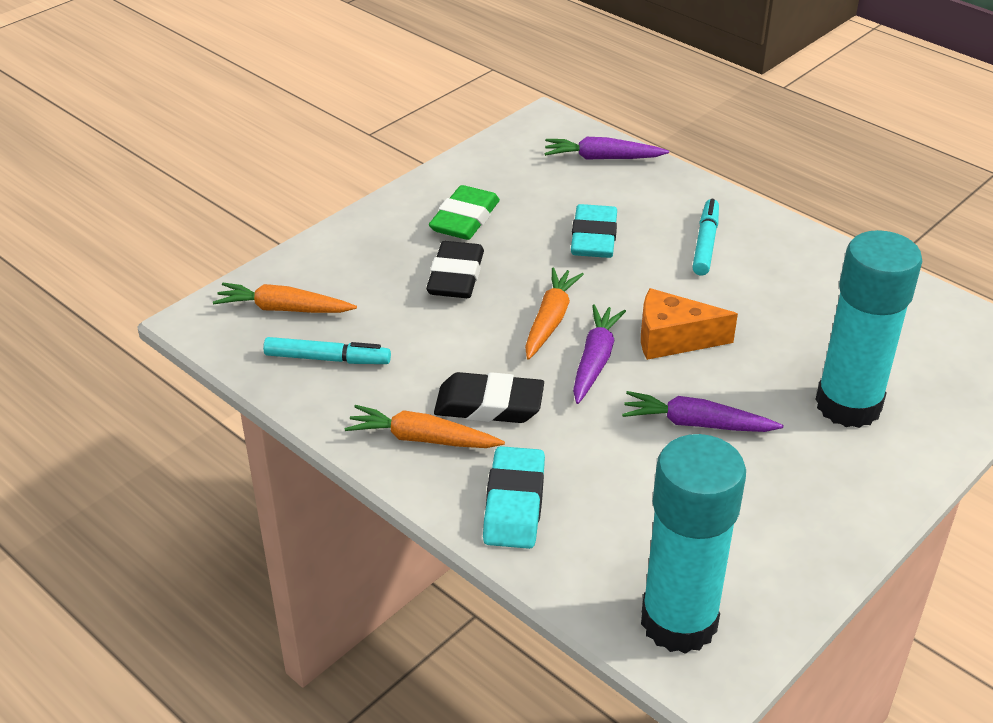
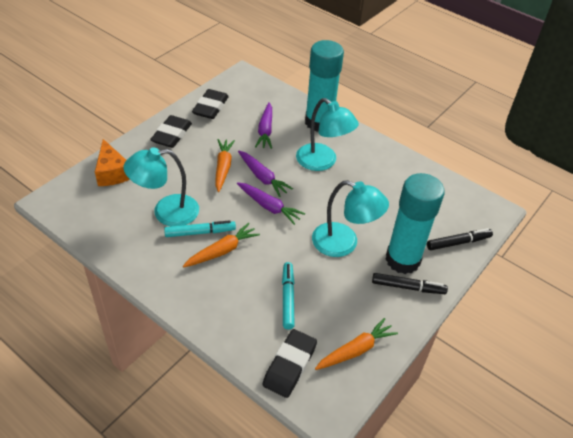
black eraser: 2 -> 3
black marker: 0 -> 2
green eraser: 1 -> 0
turquoise eraser: 2 -> 0
turquoise lamp: 0 -> 3

